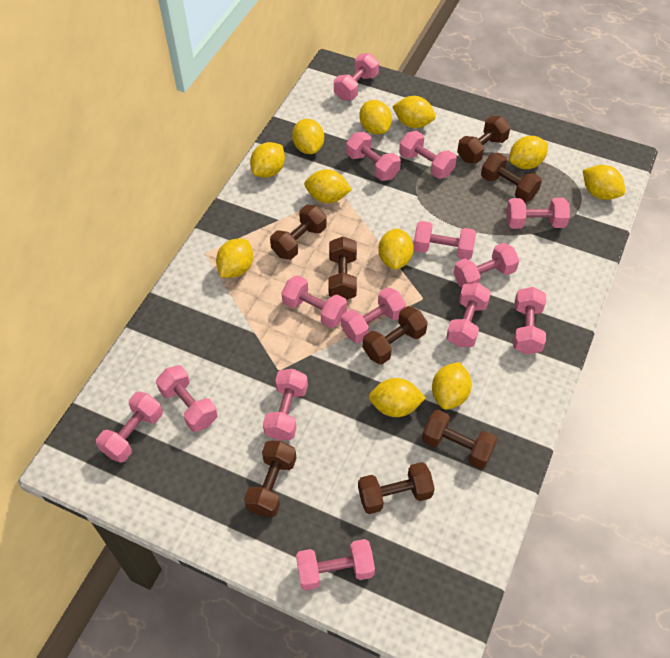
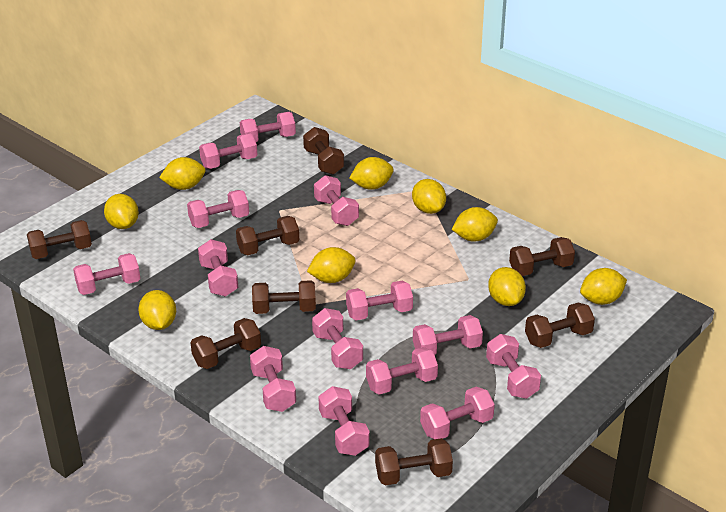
yellow lemon: 11 -> 9

